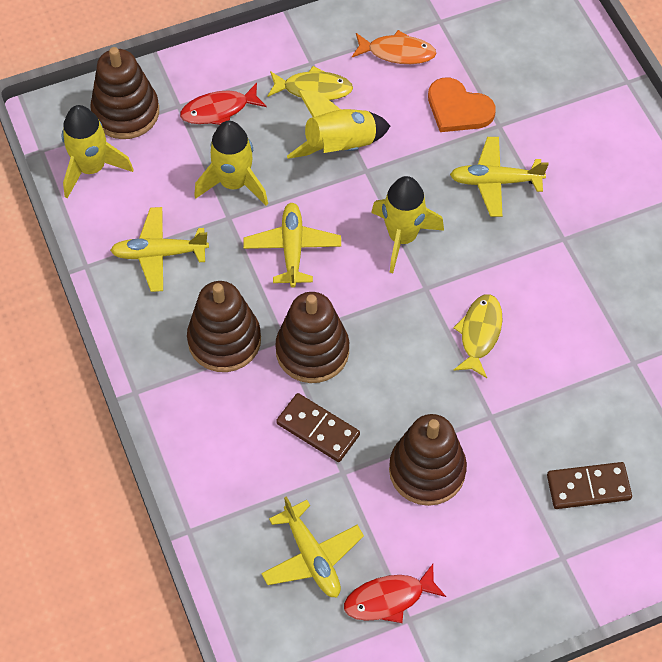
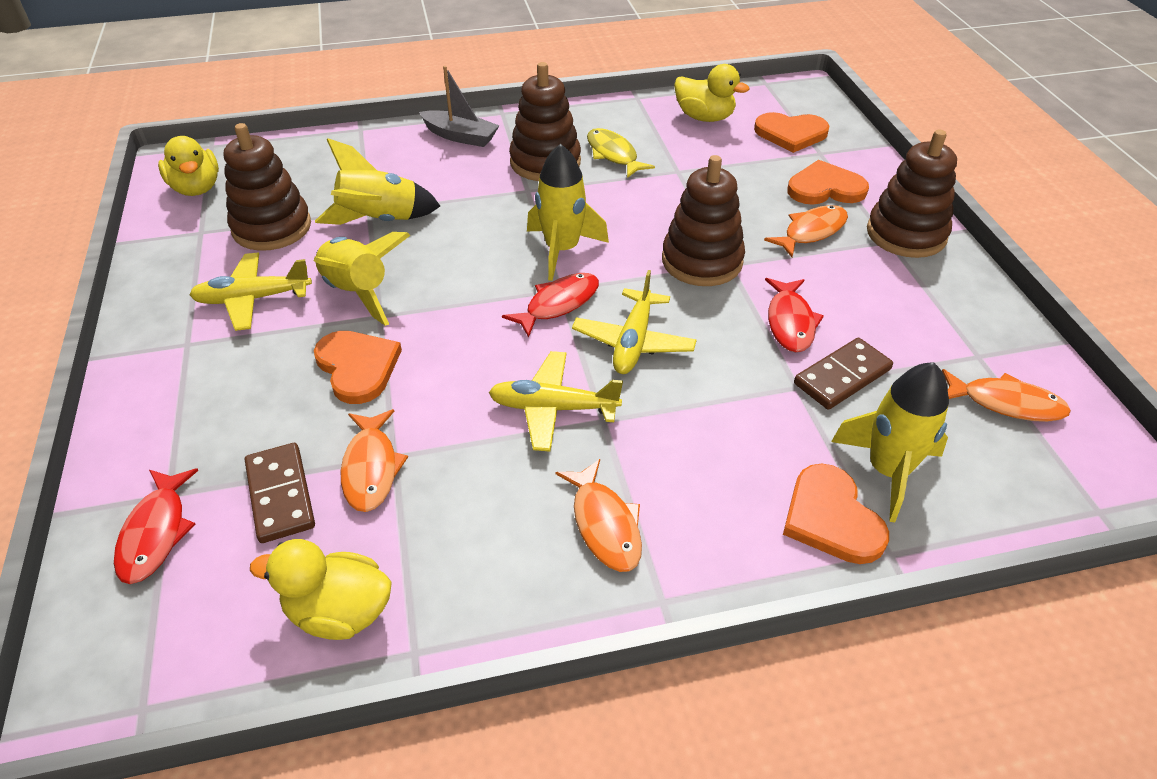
grey boat: 0 -> 1
orange fish: 1 -> 4
orange heart: 1 -> 4
red fish: 2 -> 3
yellow duck: 0 -> 3
yellow fish: 2 -> 1
yellow plane: 4 -> 3

